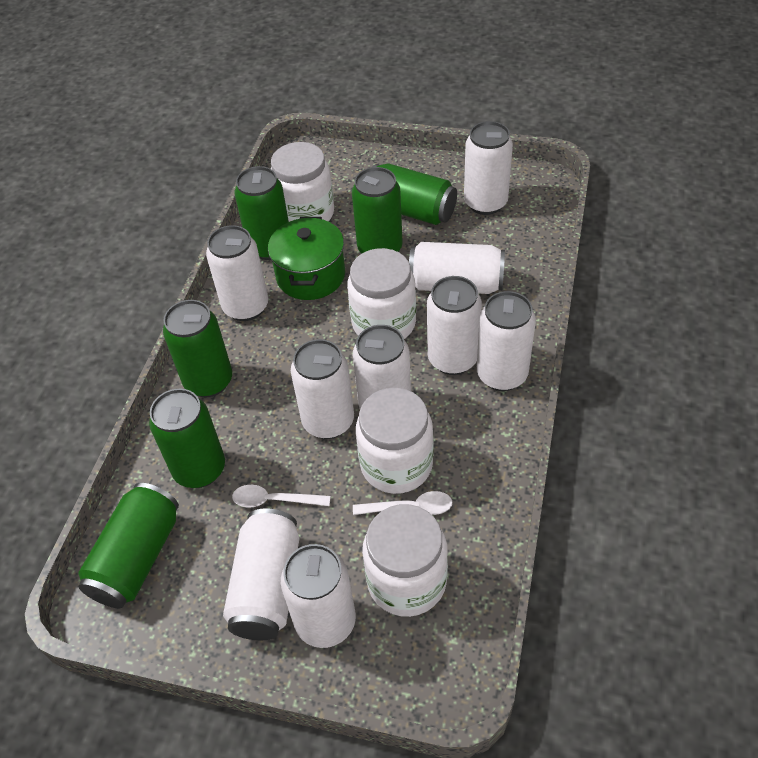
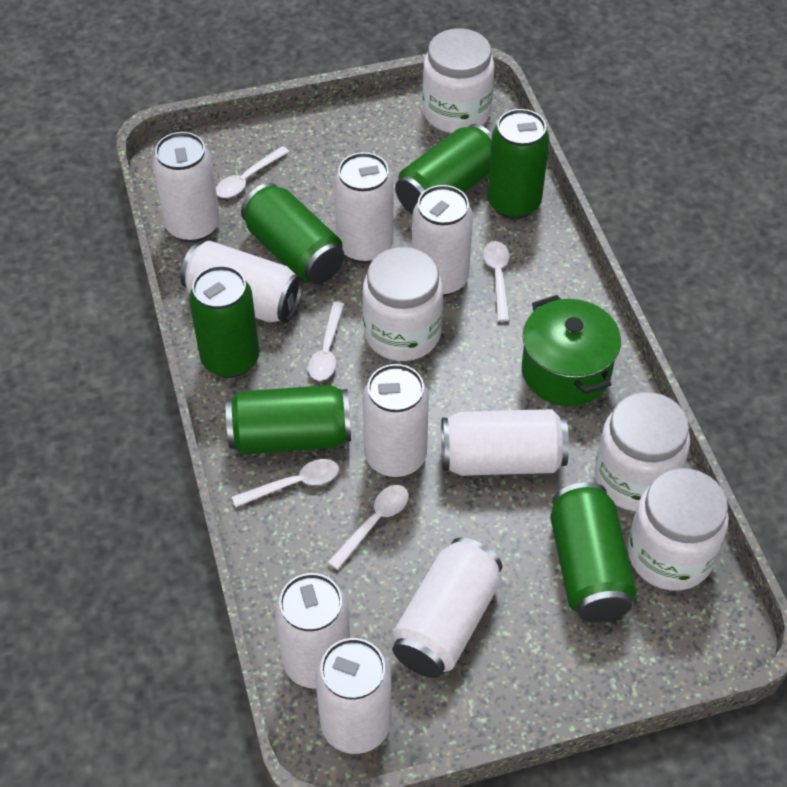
white spoon: 2 -> 5

